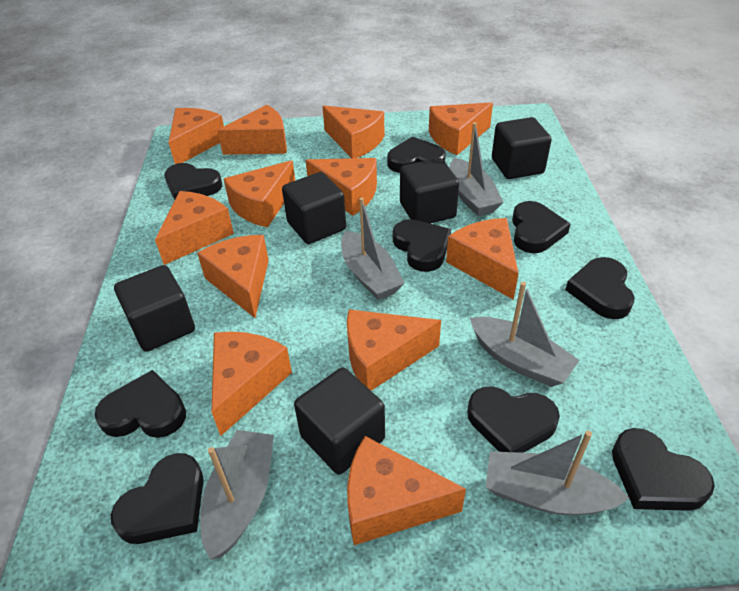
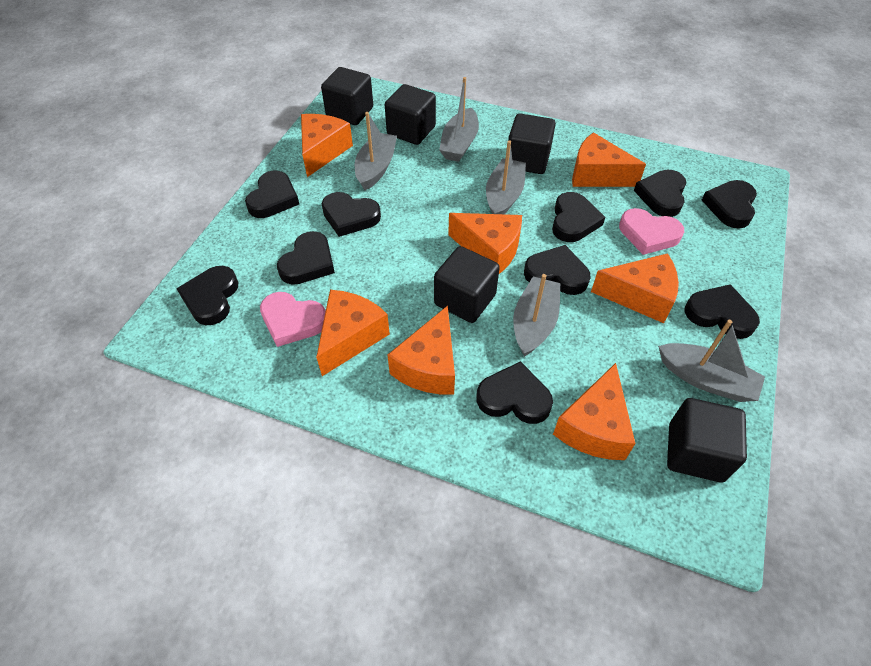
black heart: 9 -> 10
orange cheese: 12 -> 7
pink heart: 0 -> 2

